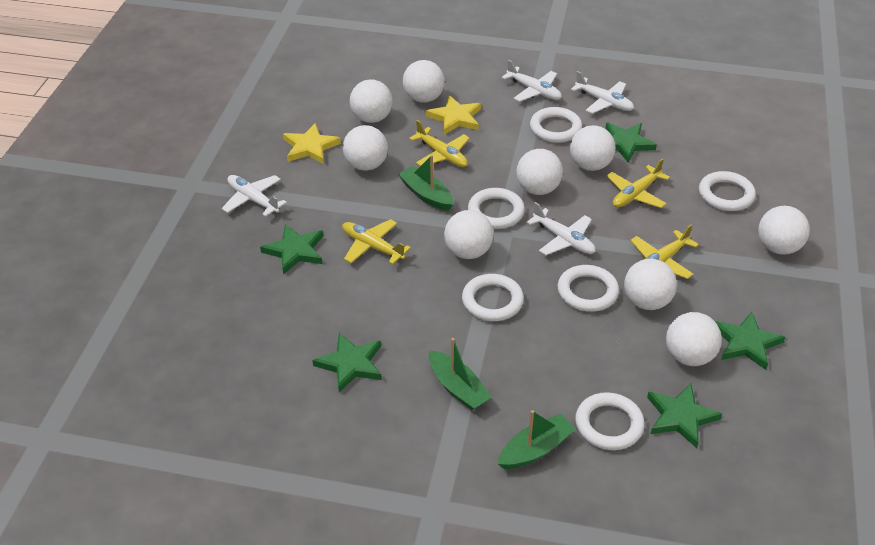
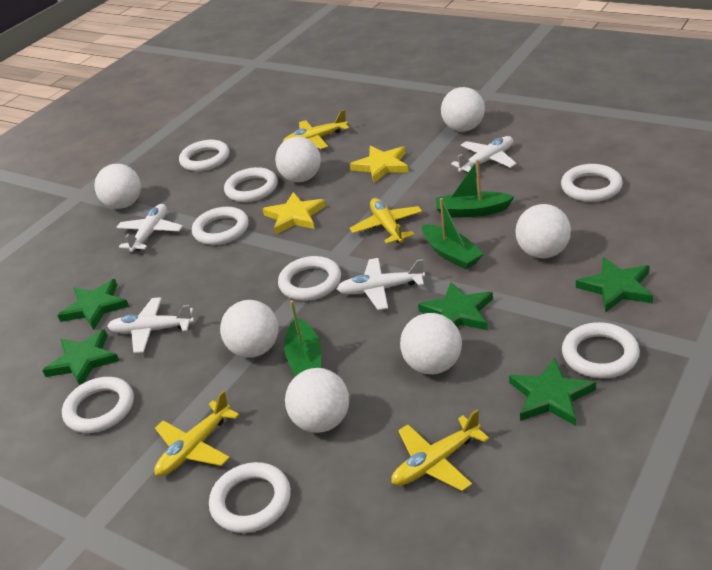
white ball: 9 -> 7
white ring: 6 -> 8

